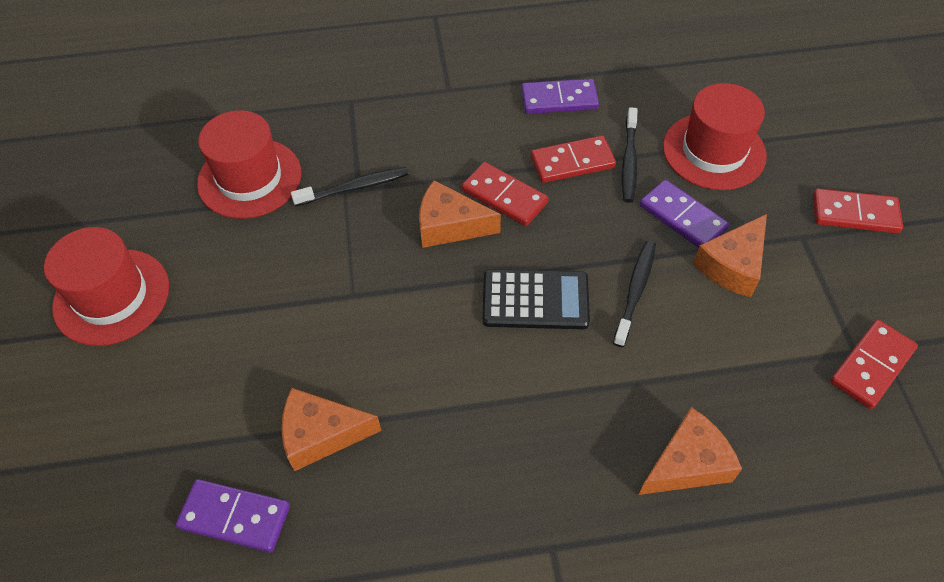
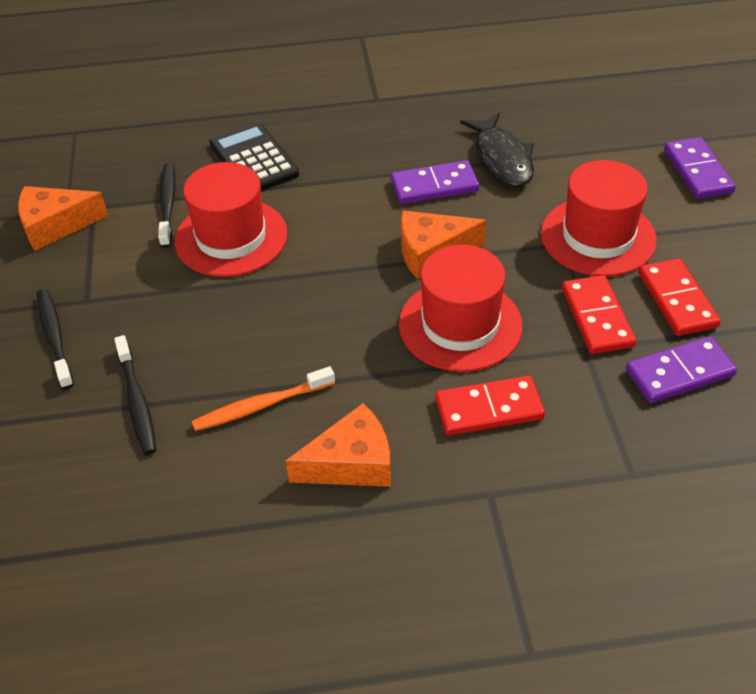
black fish: 0 -> 1
orange cheese: 4 -> 3
orange toothbrush: 0 -> 1
red domino: 4 -> 3

